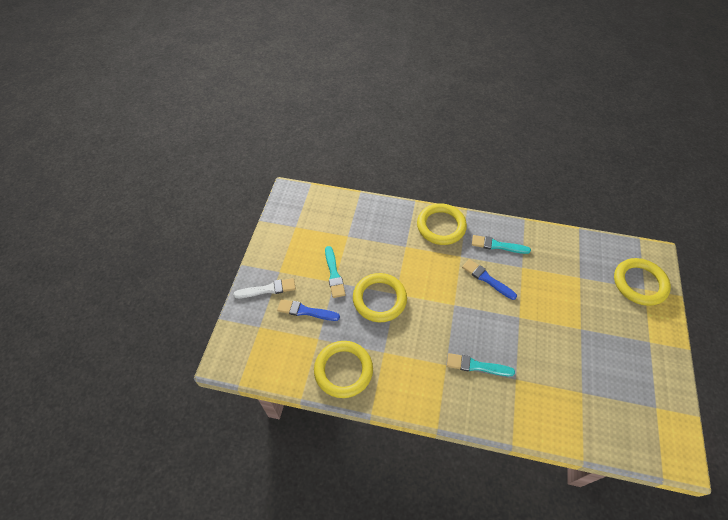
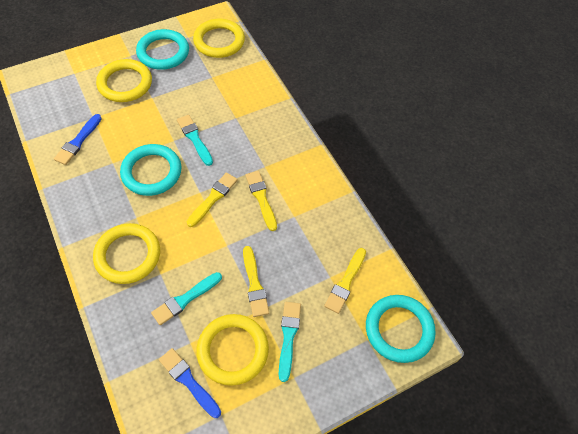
turquoise ring: 0 -> 3
white brush: 1 -> 0
yellow brush: 0 -> 4

